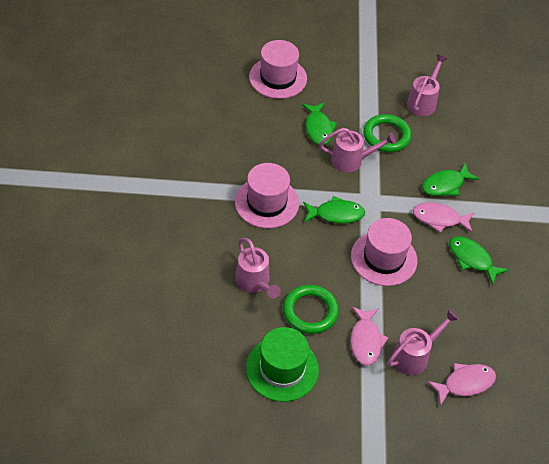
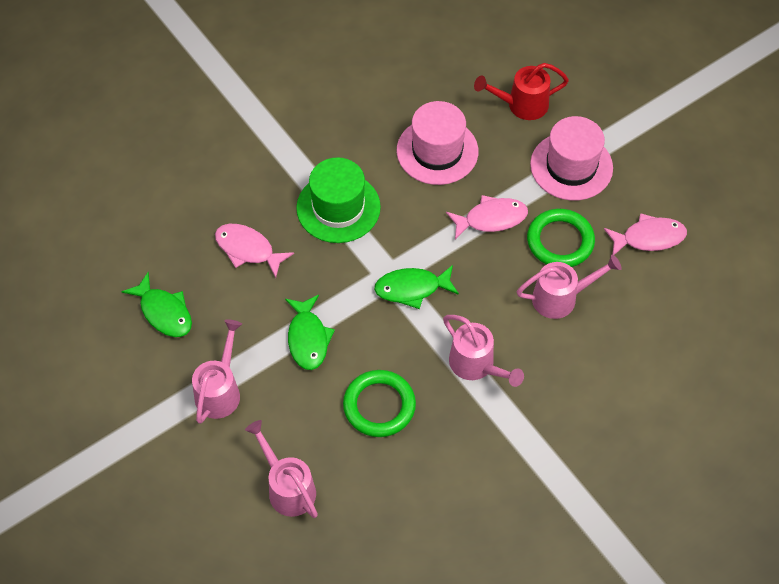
green fish: 4 -> 3
pink hat: 3 -> 2
red watering can: 0 -> 1

